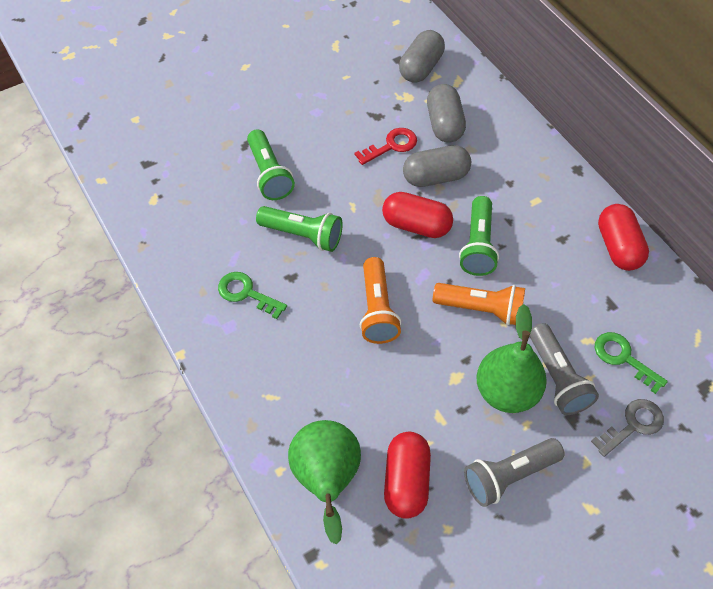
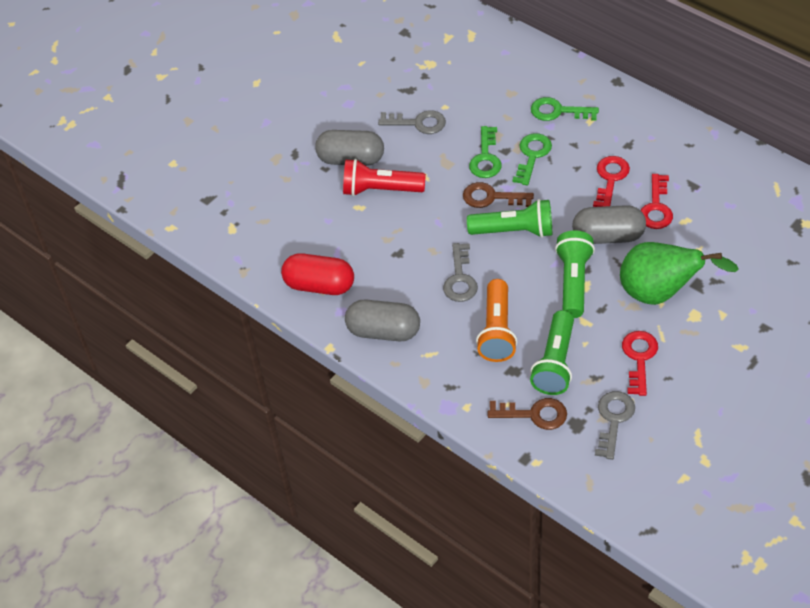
brown key: 0 -> 2
green key: 2 -> 3
green pear: 2 -> 1
grey flashlight: 2 -> 0
grey key: 1 -> 3
orange flashlight: 2 -> 1
red capsule: 3 -> 1
red flashlight: 0 -> 1
red key: 1 -> 3

